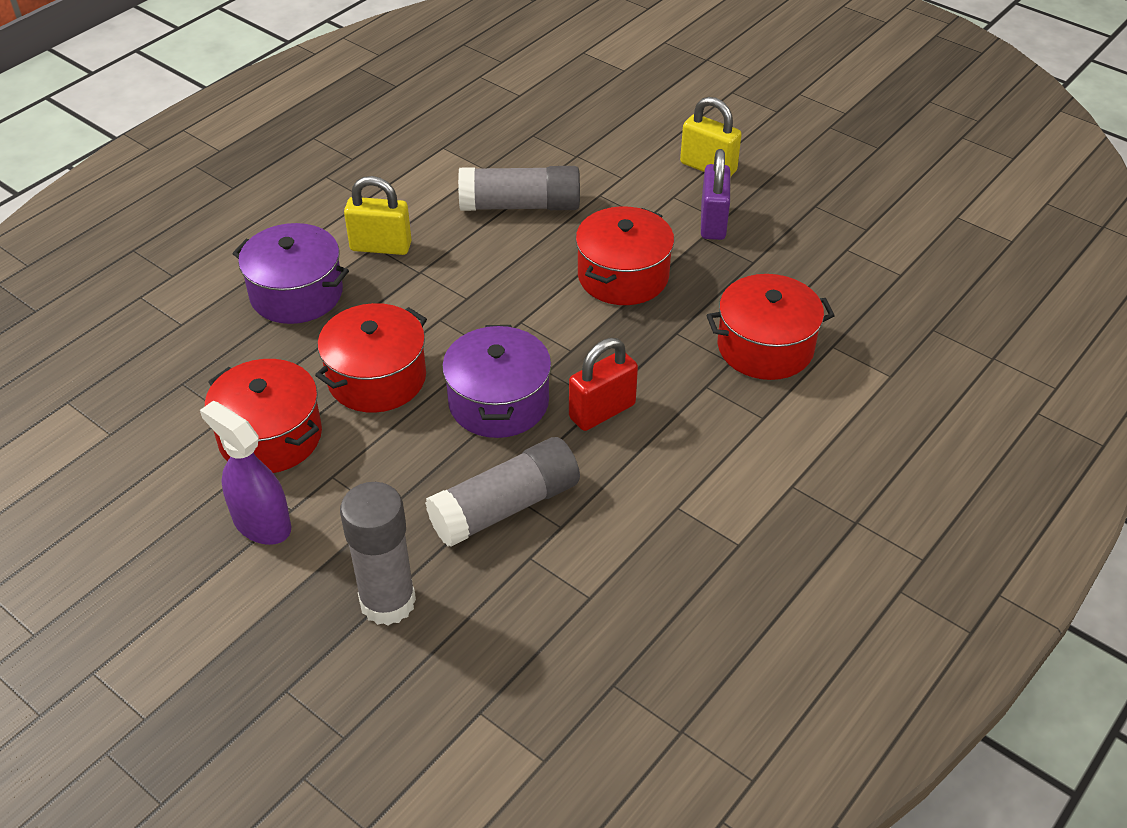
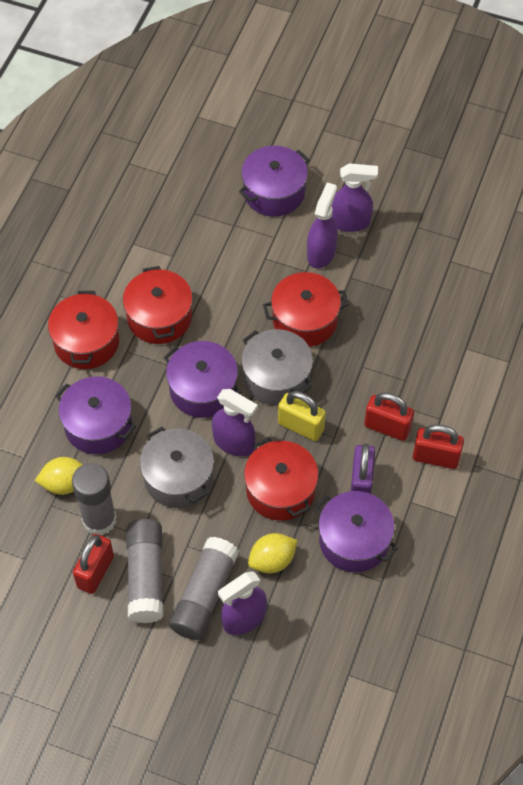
grey pot: 0 -> 2
purple pot: 2 -> 4
purple spray bottle: 1 -> 4
red padlock: 1 -> 3
yellow lemon: 0 -> 2
yellow padlock: 2 -> 1

